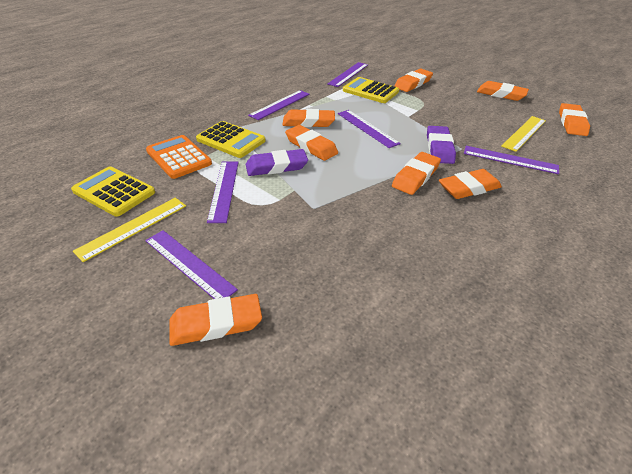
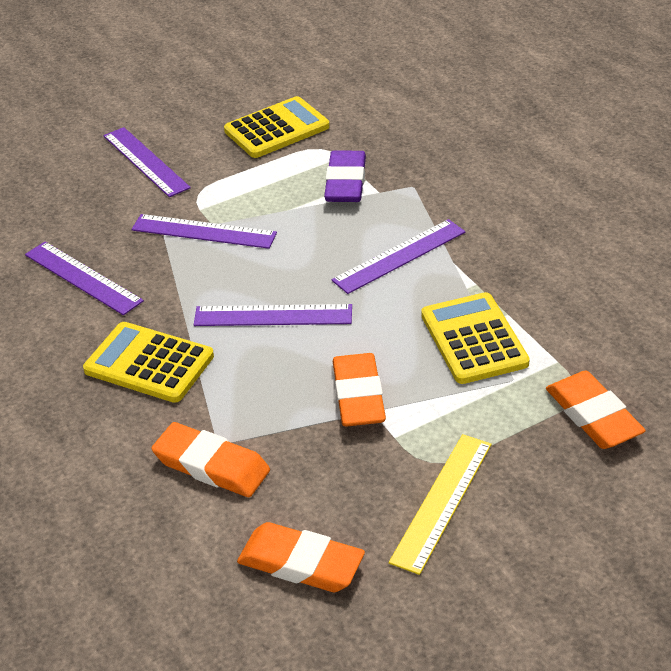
orange calculator: 1 -> 0
orange eraser: 8 -> 4
purple eraser: 2 -> 1
purple ruler: 6 -> 5
yellow ruler: 2 -> 1

